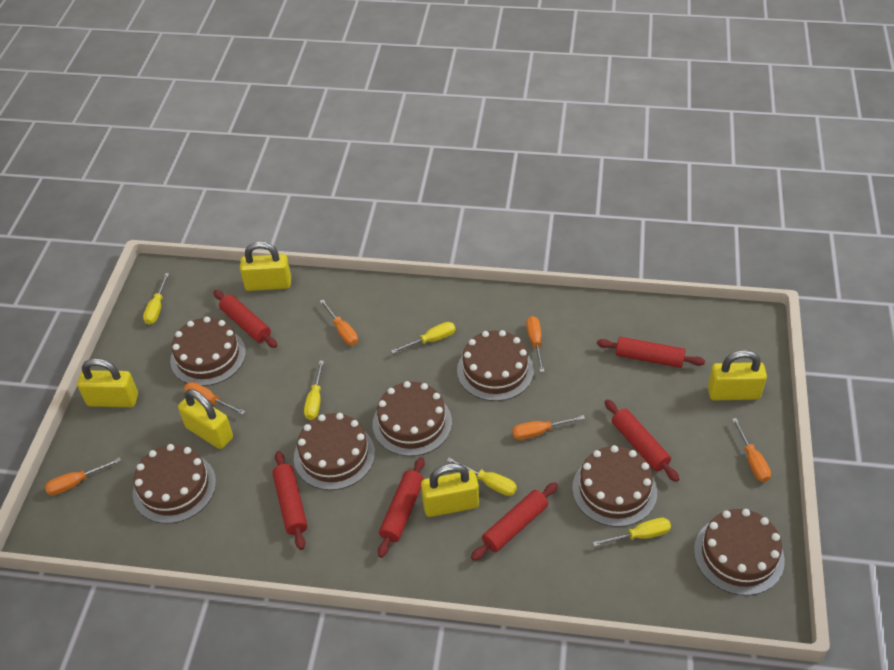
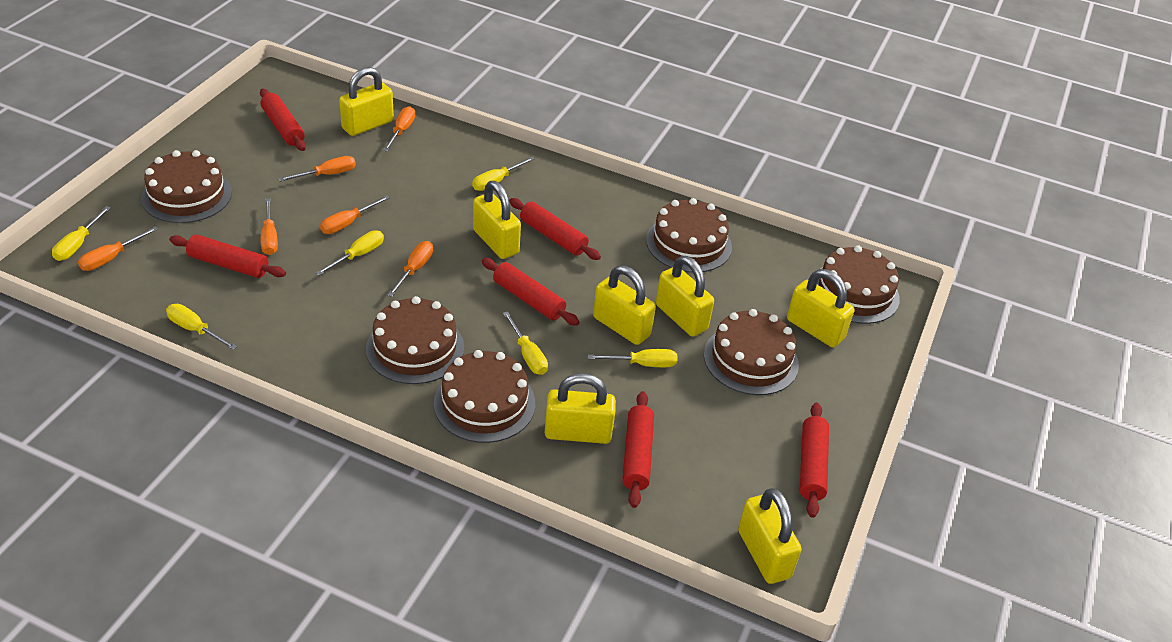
brown cake: 7 -> 6
yellow padlock: 5 -> 7
yellow screwdriver: 5 -> 6

